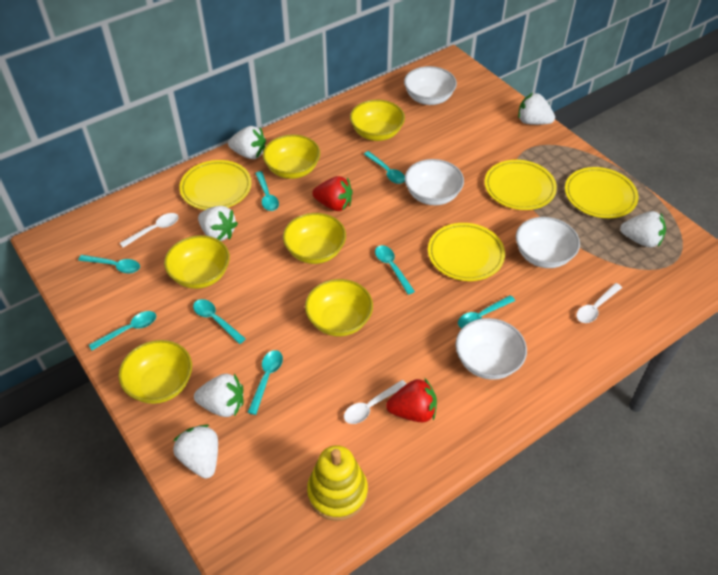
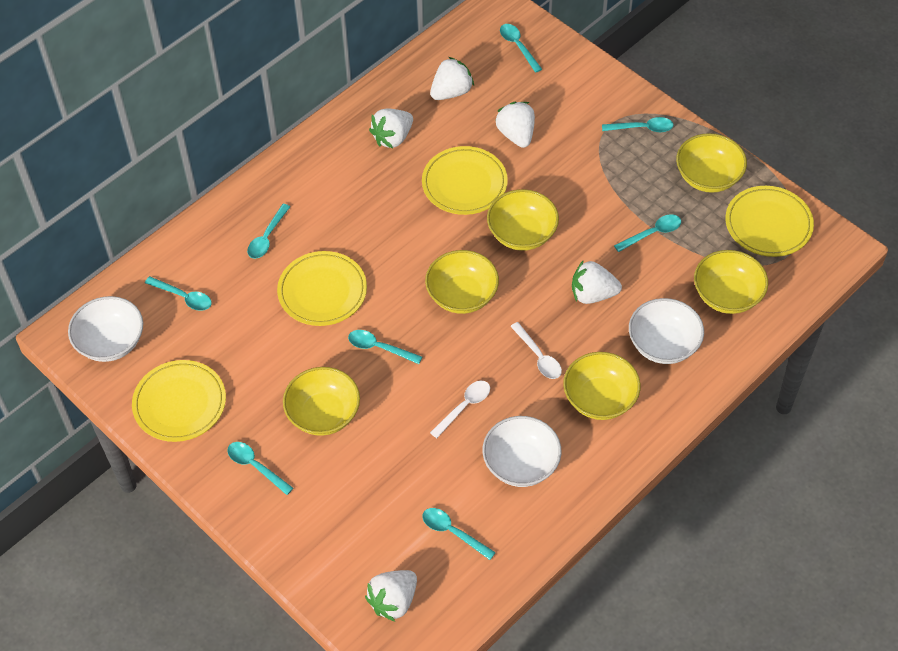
red strawberry: 2 -> 0
white bowl: 4 -> 3
white spoon: 3 -> 2
white strawberry: 6 -> 5
yellow stacking toy: 1 -> 0

